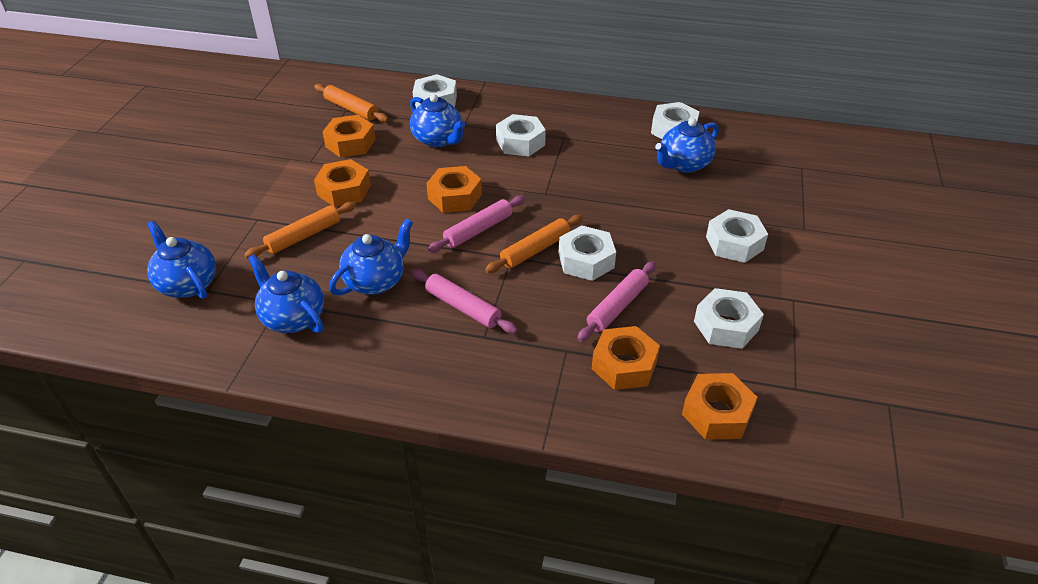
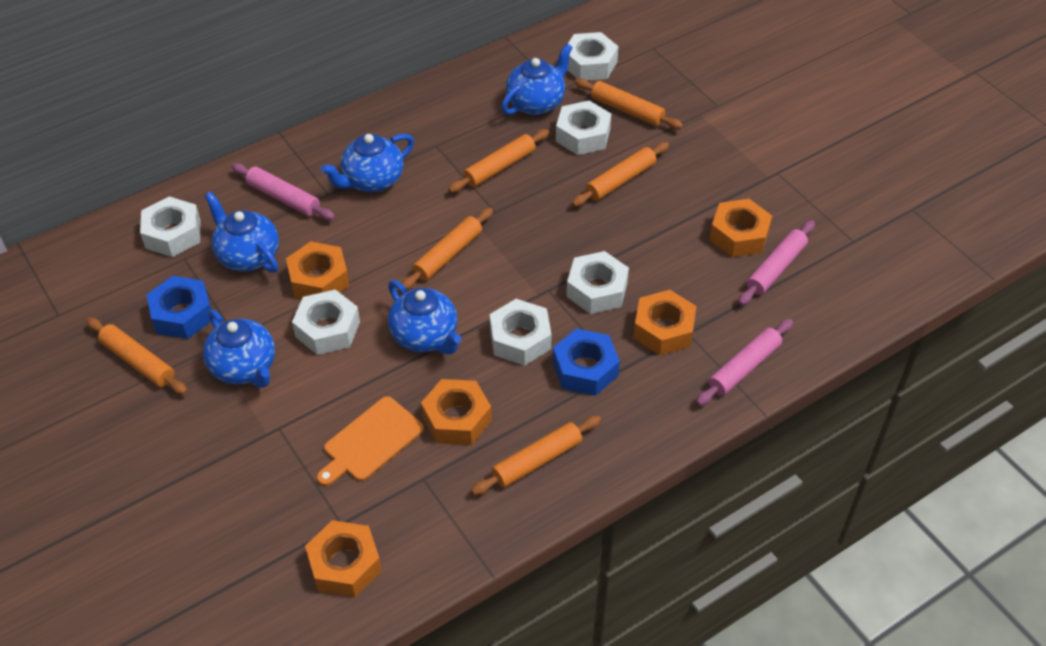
blue nut: 0 -> 2
orange cutting board: 0 -> 1
orange rolling pin: 3 -> 6

